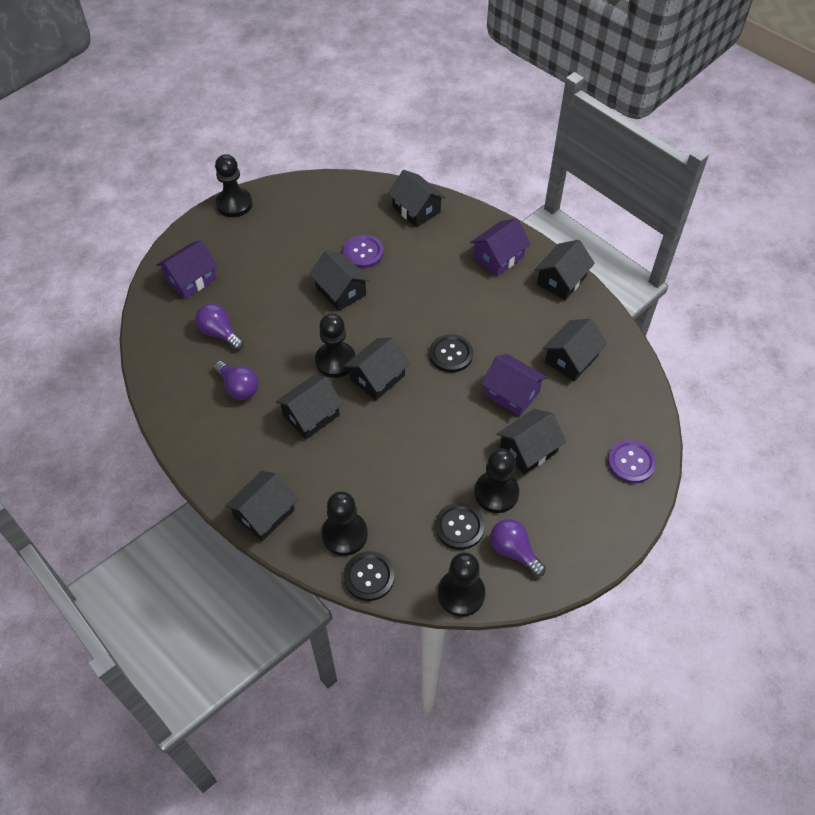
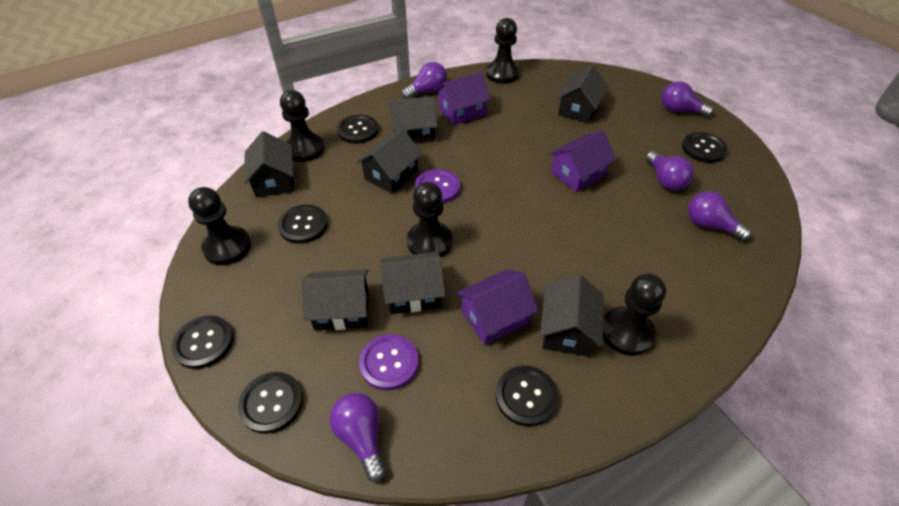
black button: 3 -> 6
black house: 8 -> 7
purple light bulb: 3 -> 5

